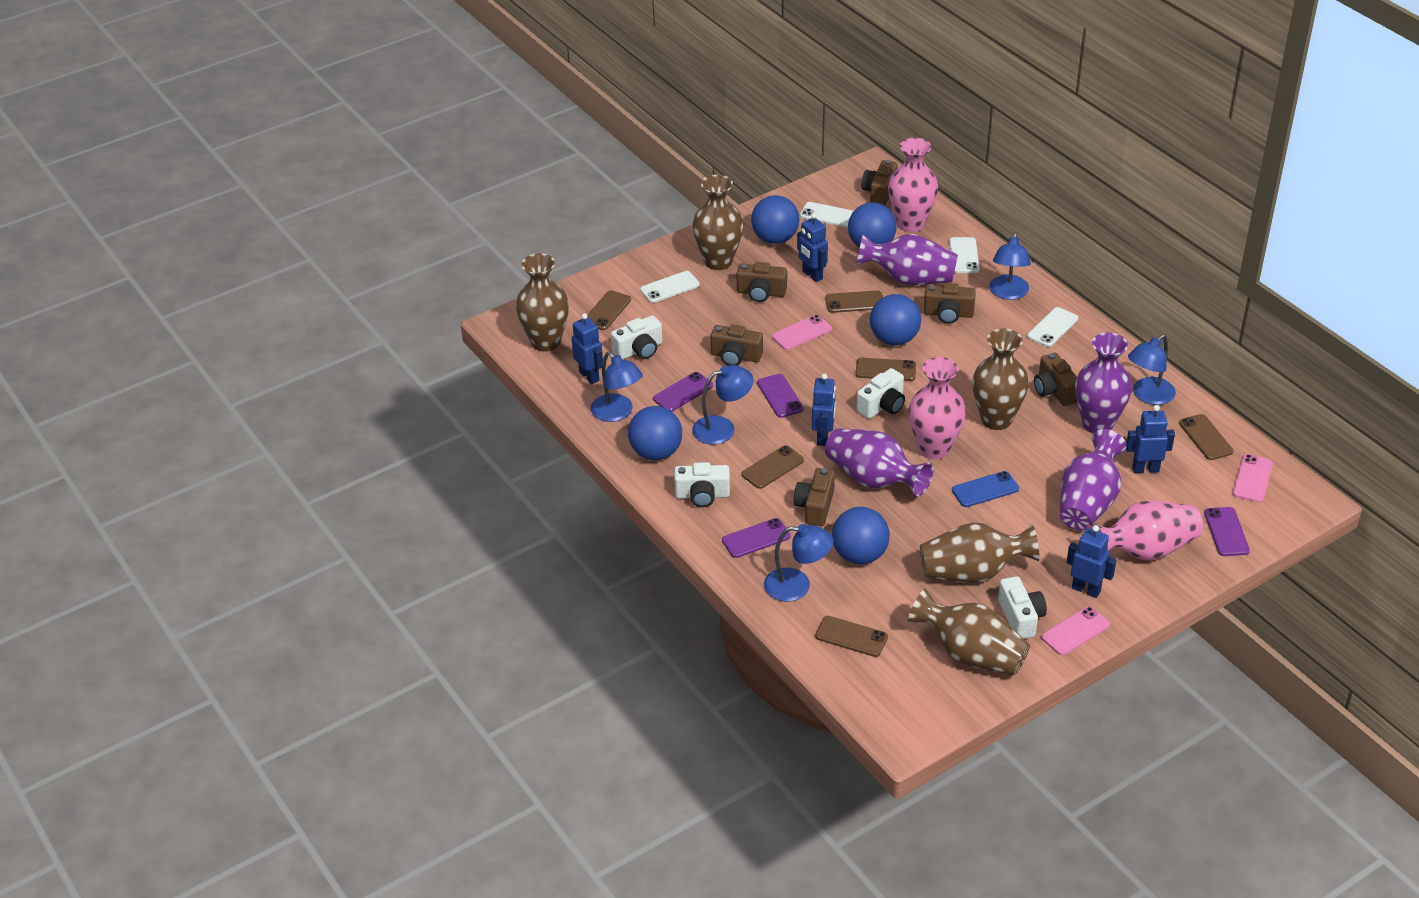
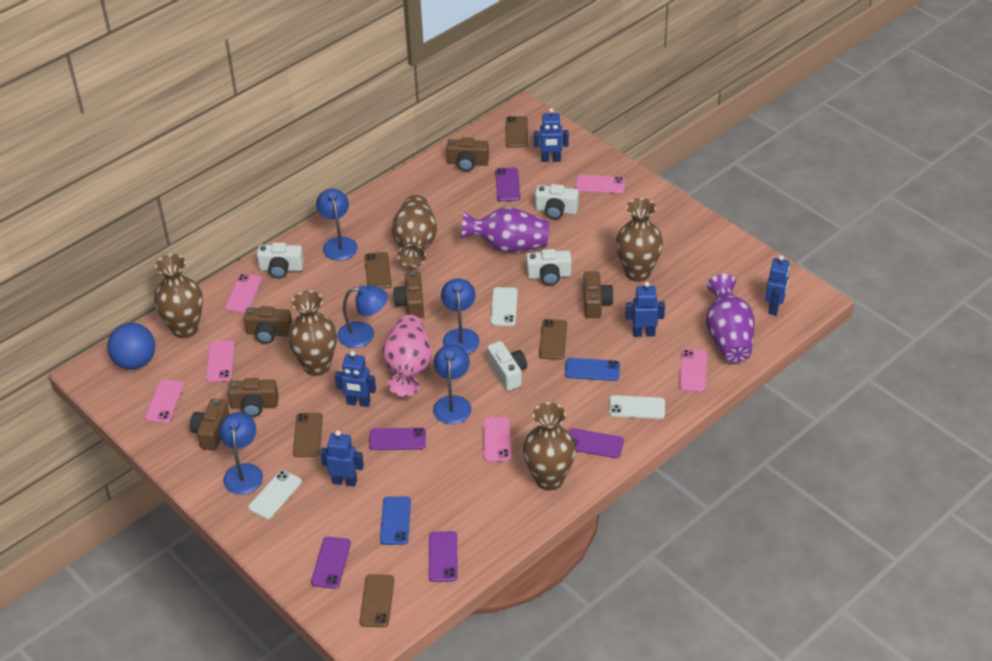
blue ball: 5 -> 1
blue phone: 1 -> 2
brown phone: 6 -> 5
pink phone: 3 -> 6
pink vase: 3 -> 1
purple phone: 4 -> 5
purple vase: 4 -> 2
white phone: 4 -> 3

